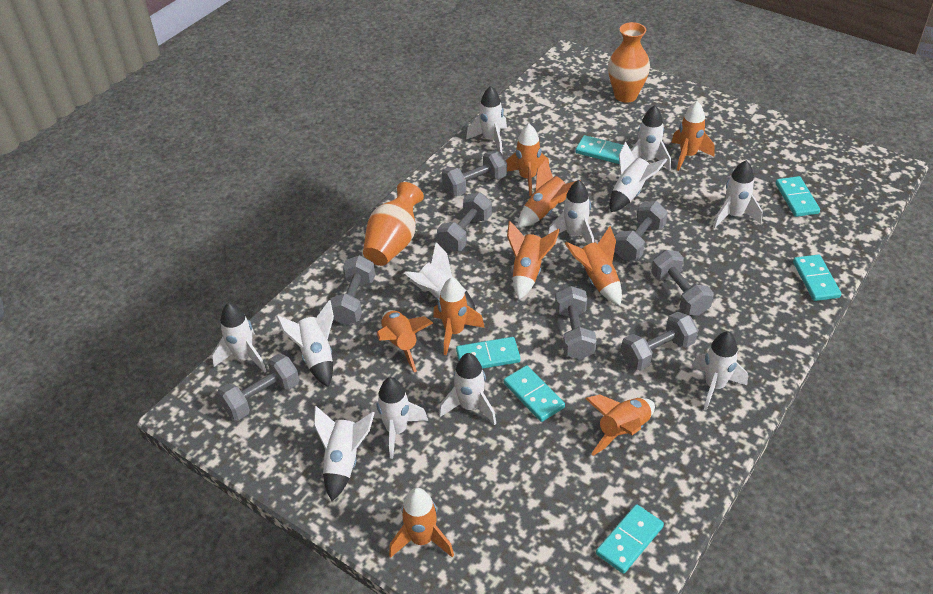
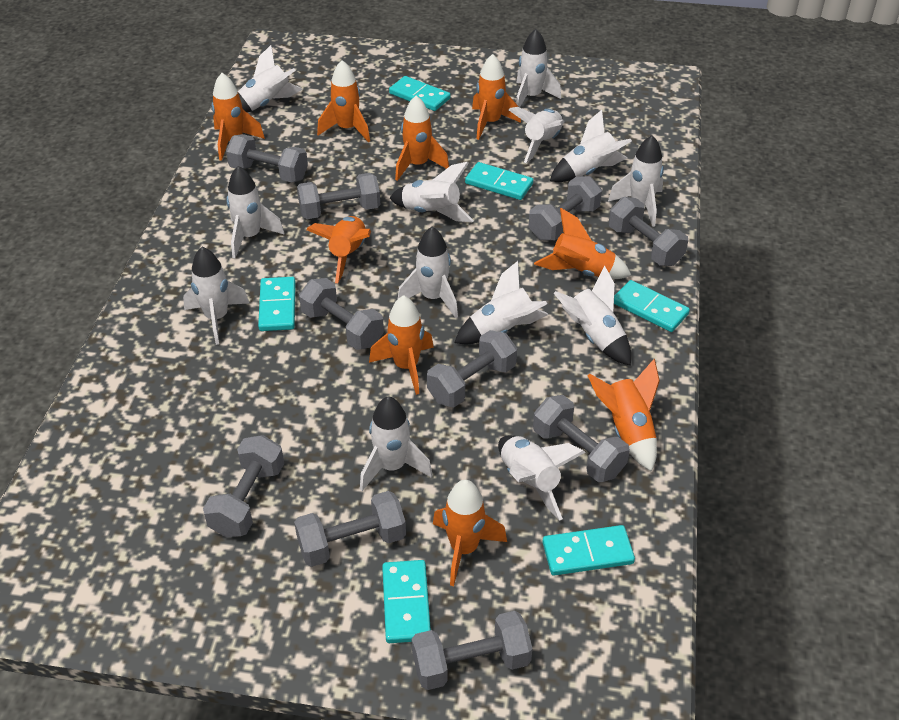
grey dumbbell: 8 -> 10
orange vase: 2 -> 0
white rocket: 12 -> 13

